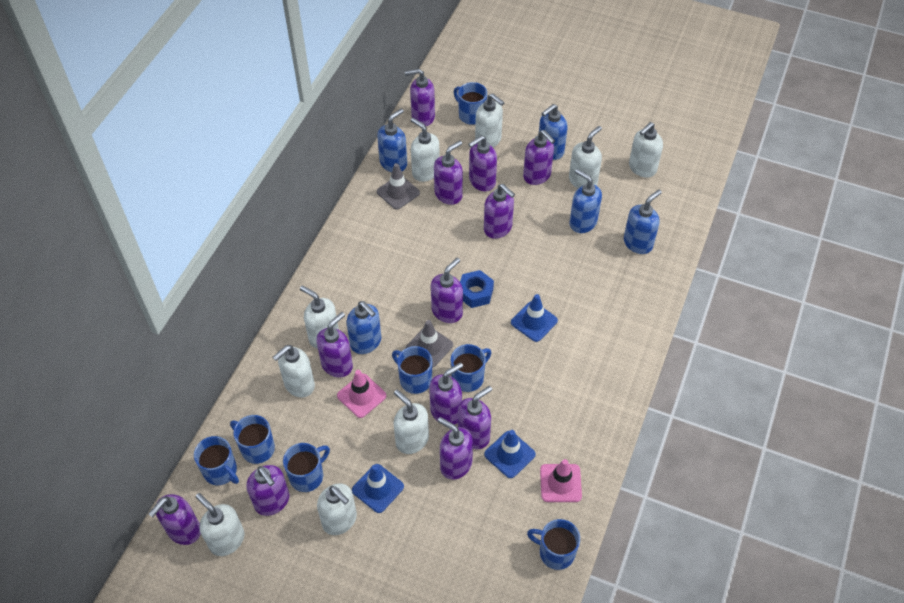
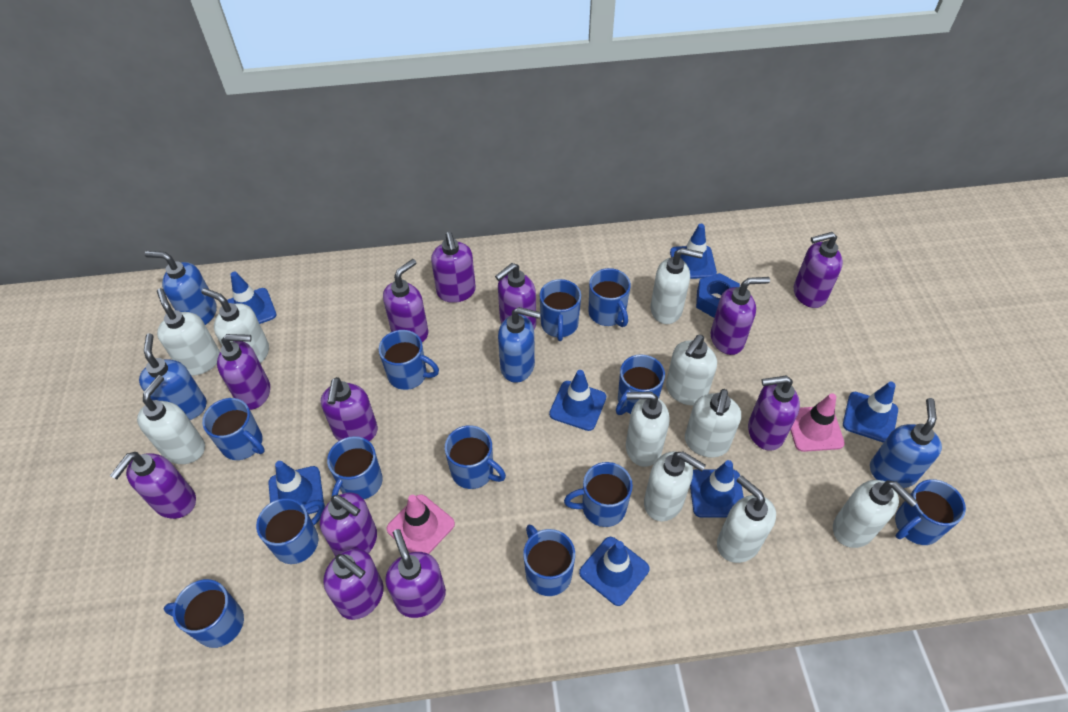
blue mug: 7 -> 12
blue soap dispenser: 5 -> 4
blue traffic cone: 3 -> 7
grey traffic cone: 2 -> 0
white soap dispenser: 9 -> 10

